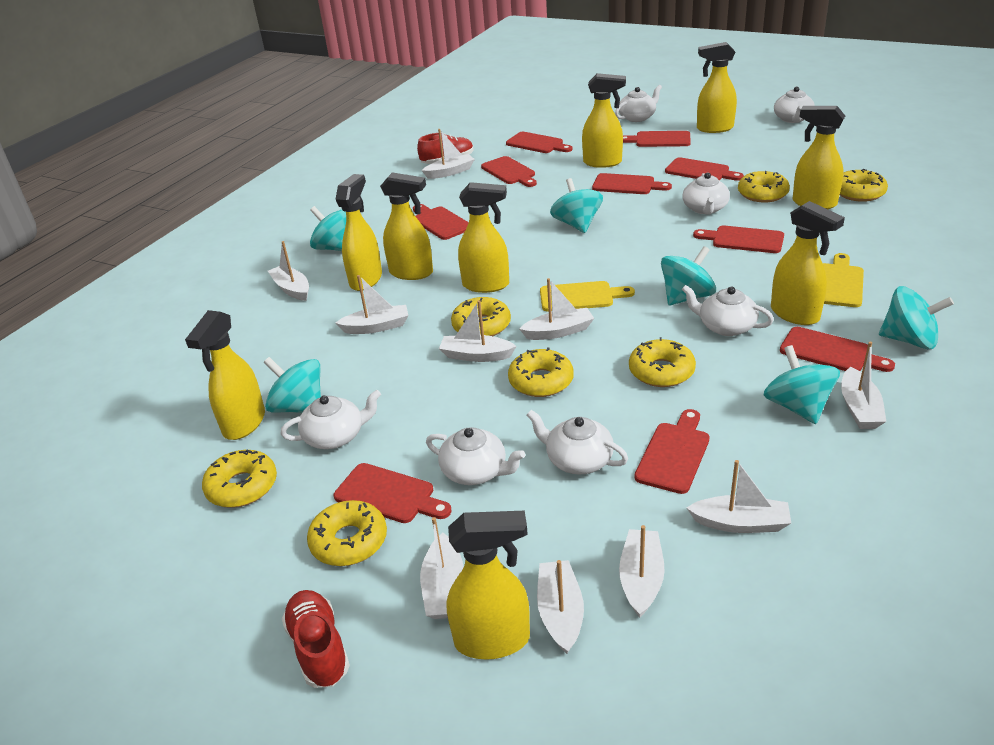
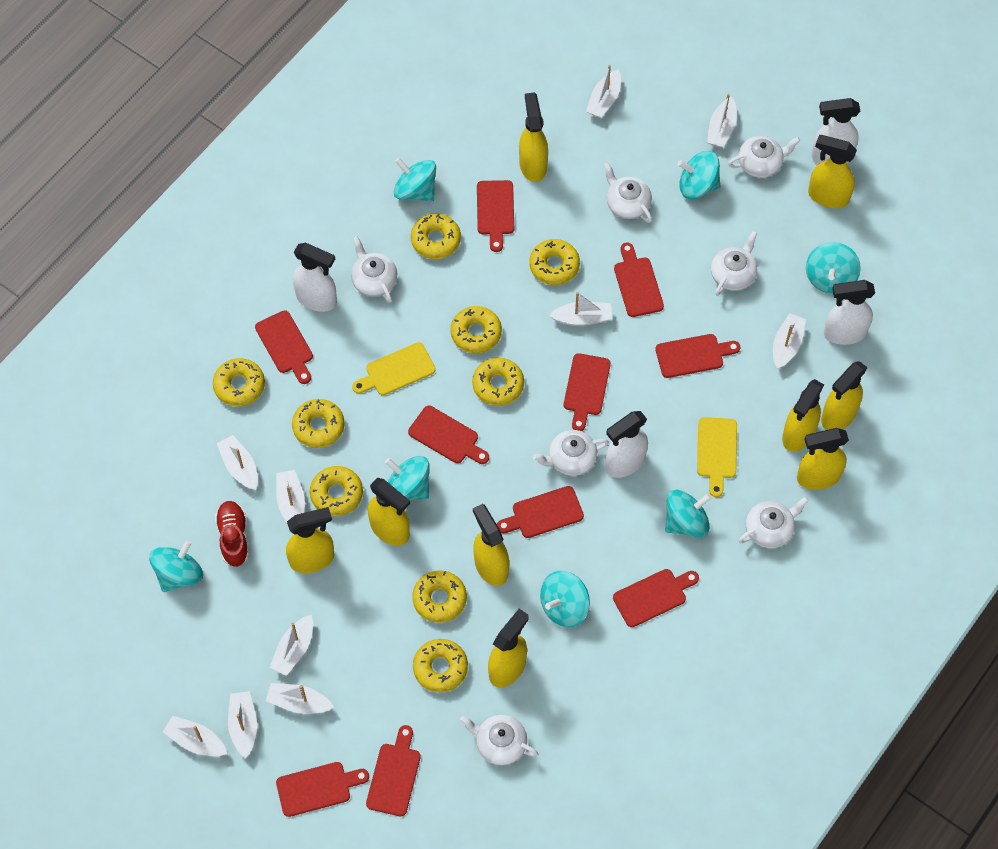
red shoe: 2 -> 1
turquoise spinning top: 6 -> 7
white spray bottle: 0 -> 4
yellow donut: 7 -> 9

